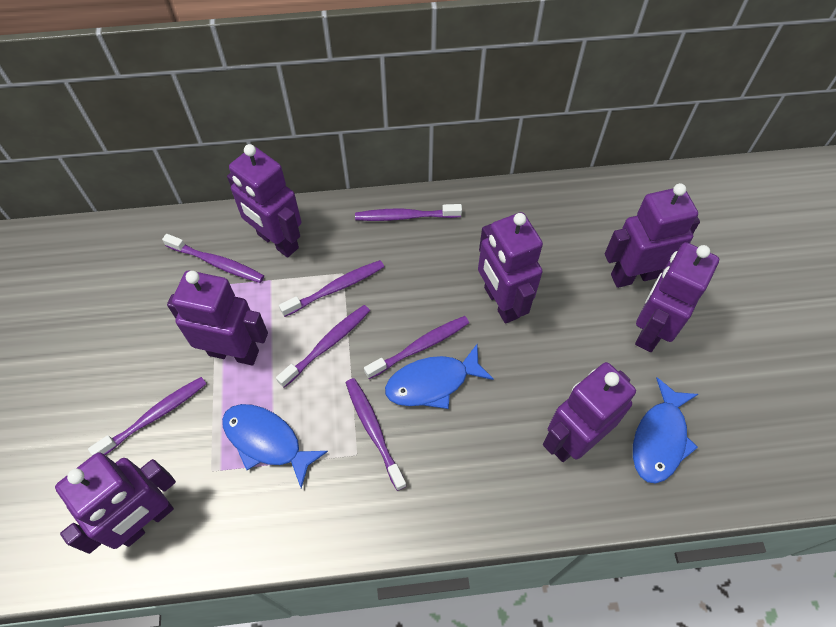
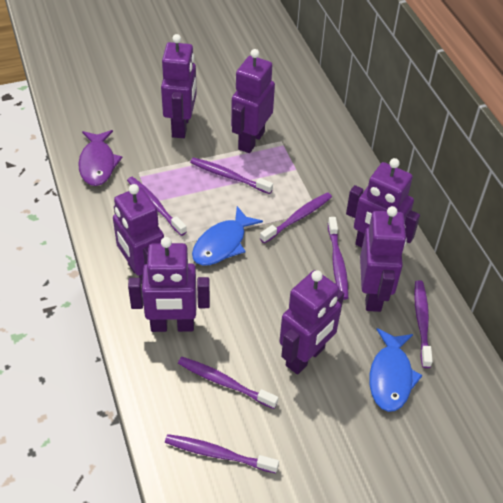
blue fish: 3 -> 2
purple fish: 0 -> 1

